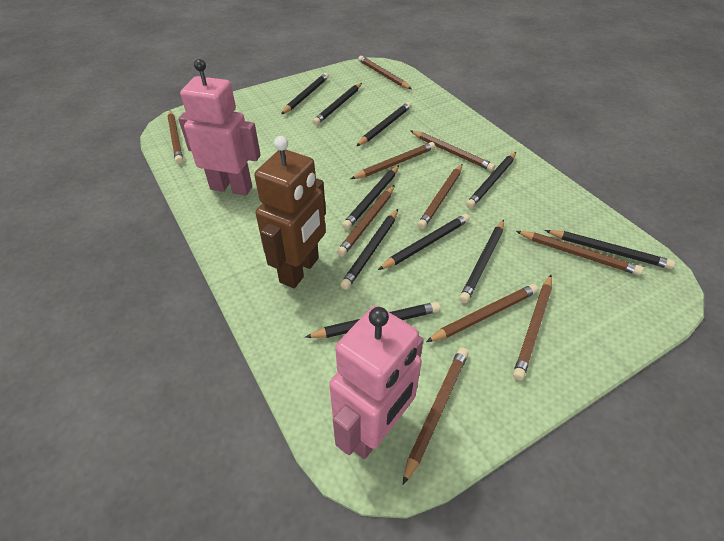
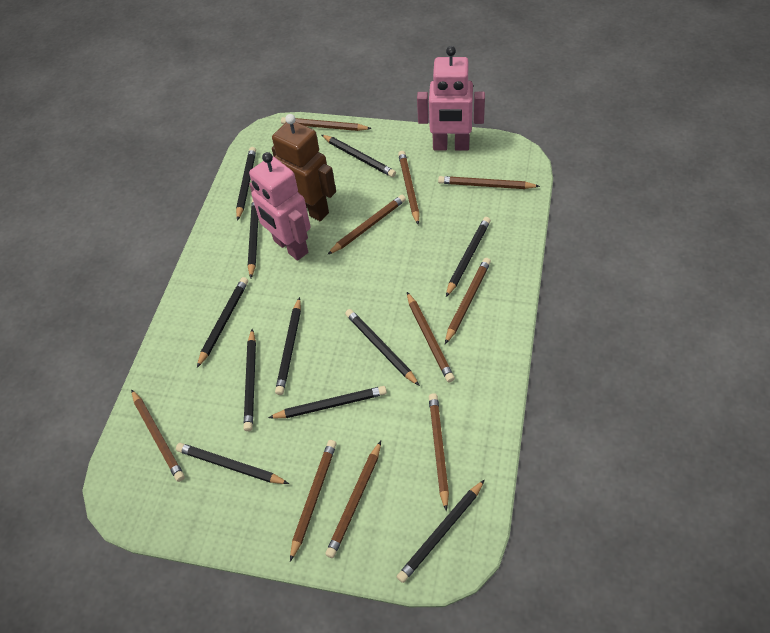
black pencil: 10 -> 11

